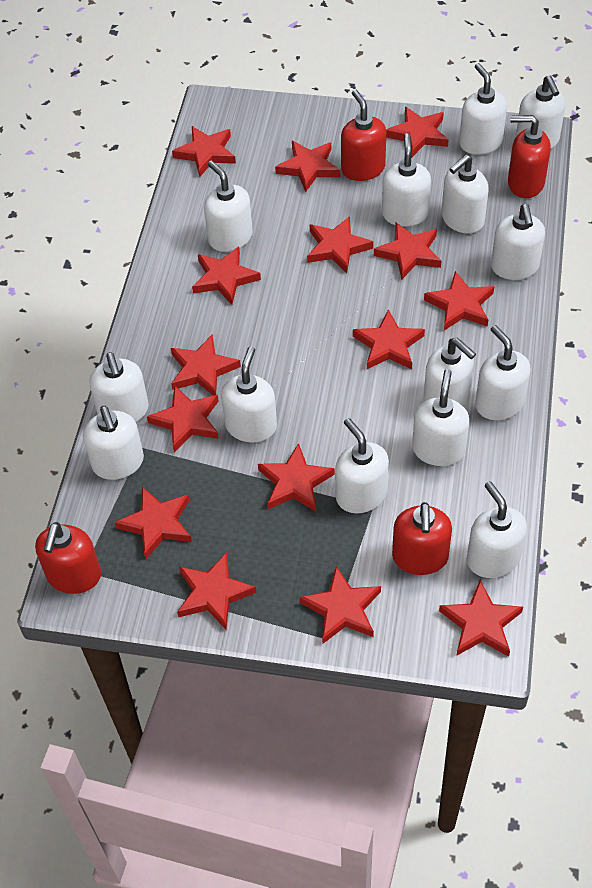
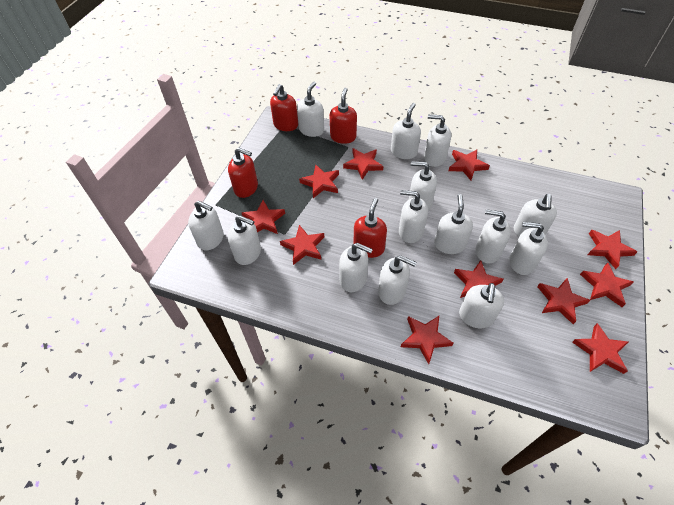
red star: 15 -> 11

